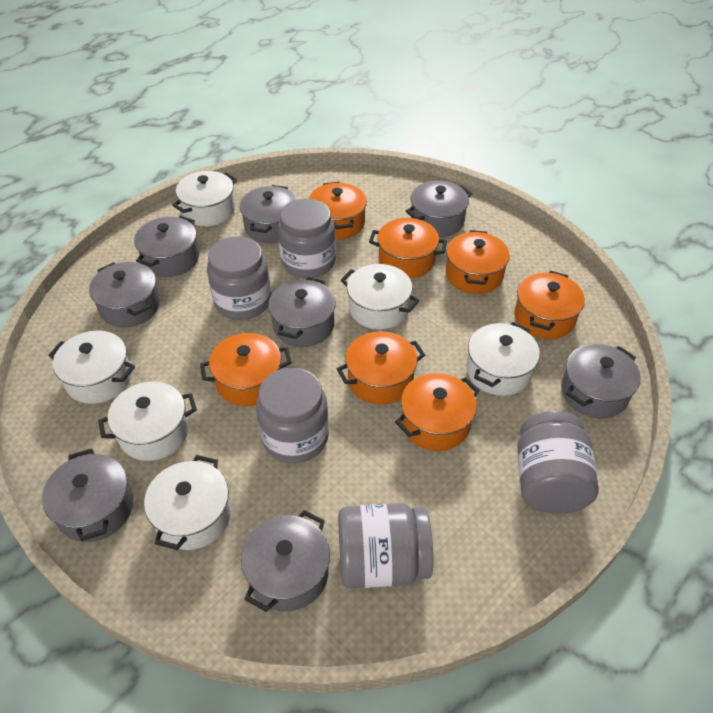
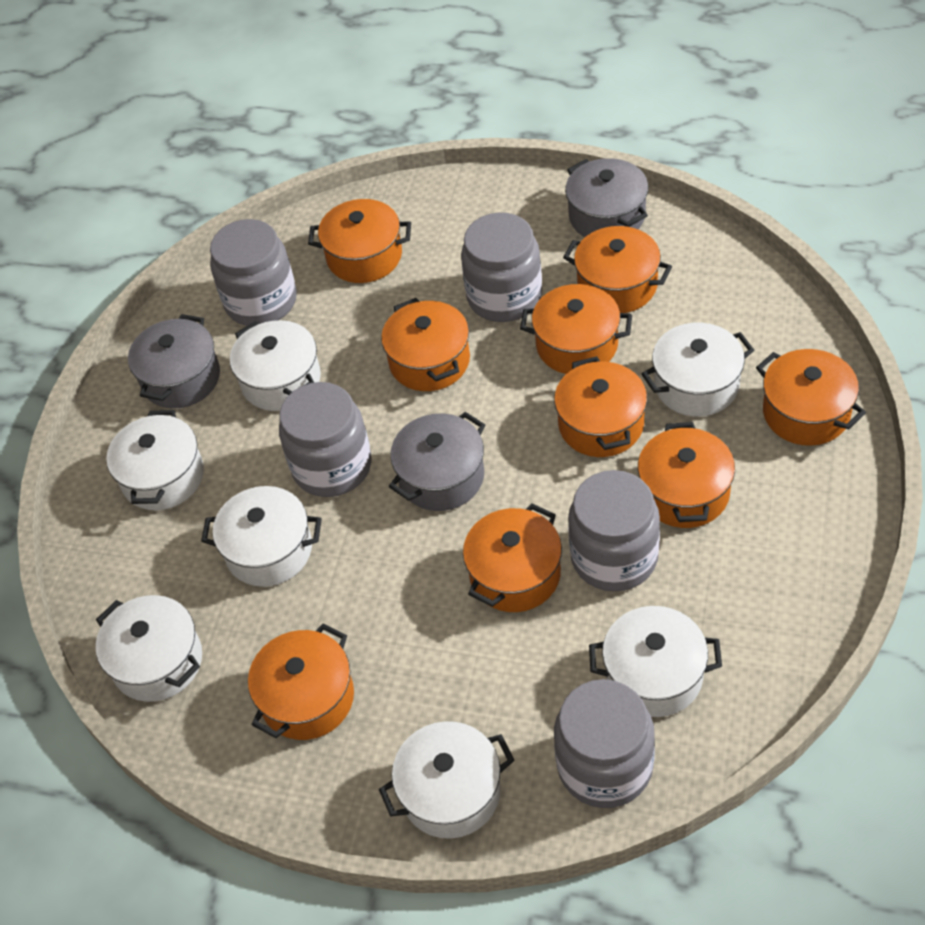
grey pot: 8 -> 3
orange pot: 7 -> 9
white pot: 6 -> 7

